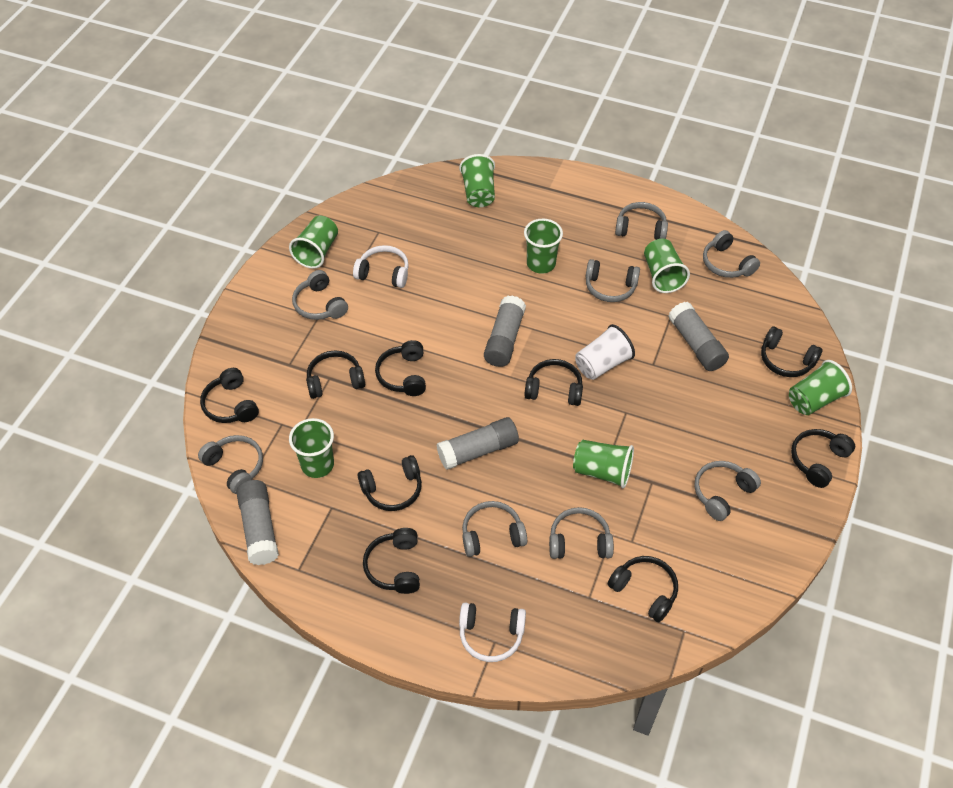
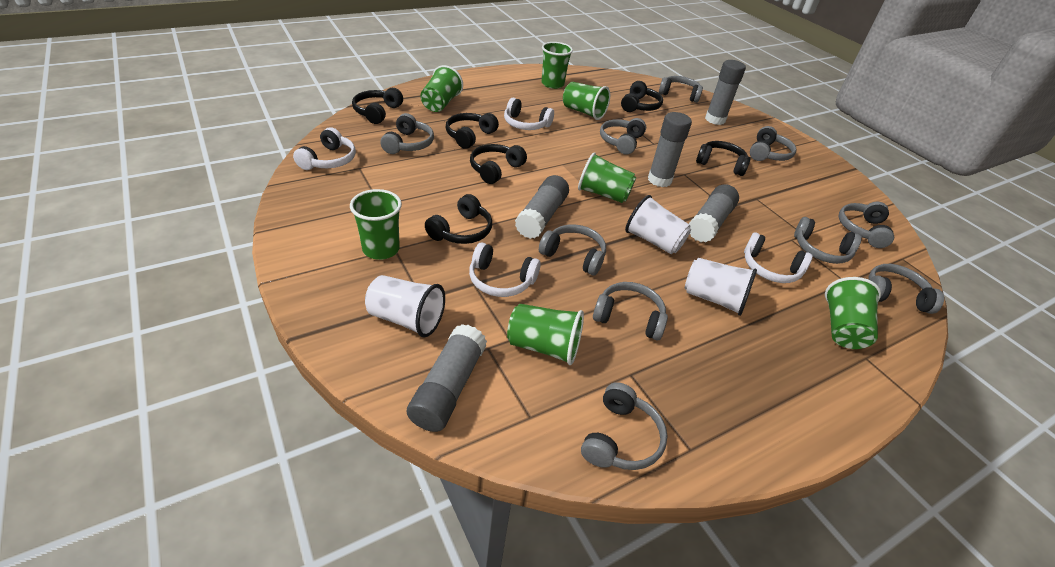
black headphones: 9 -> 6
grey glue stick: 4 -> 5
grey headphones: 8 -> 10
white cup: 1 -> 3
white headphones: 2 -> 4

